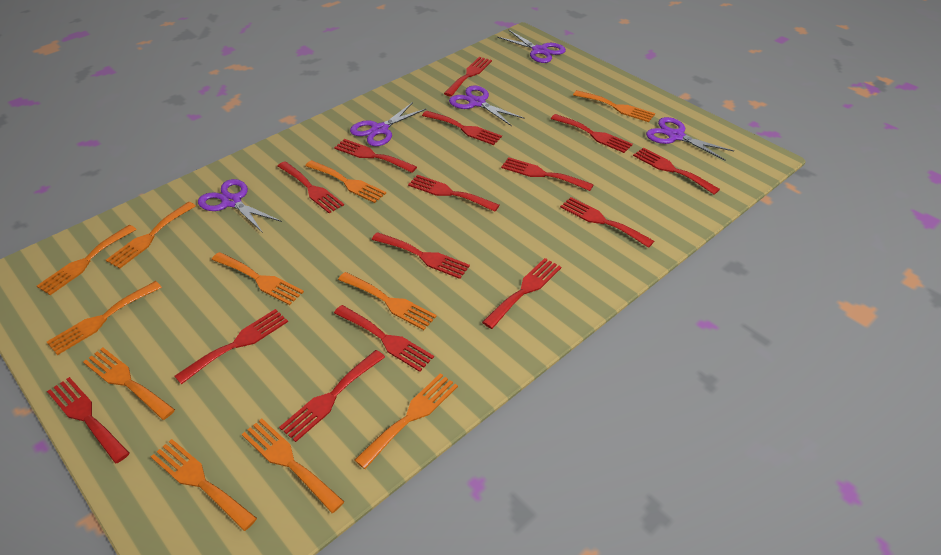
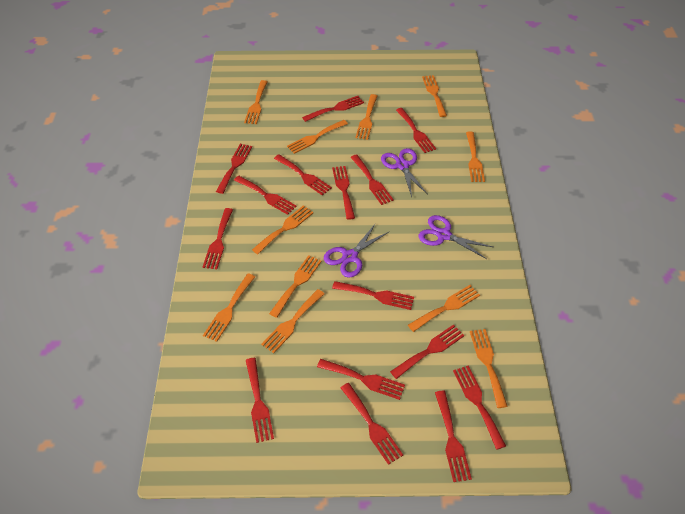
purple scissors: 5 -> 3

